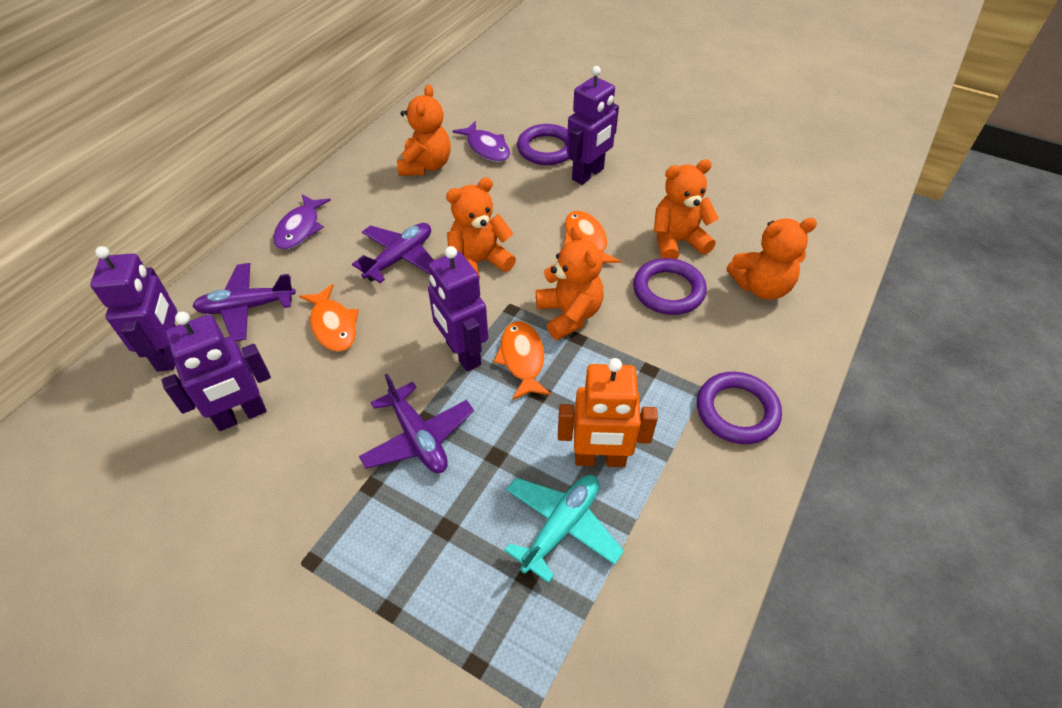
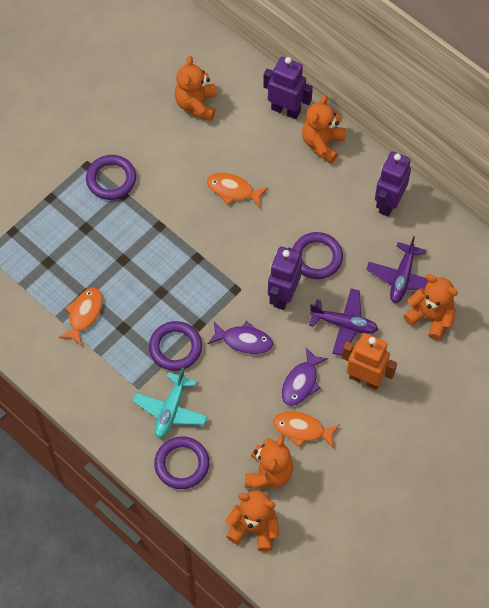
purple plane: 3 -> 2
purple ring: 3 -> 4
purple robot: 4 -> 3

